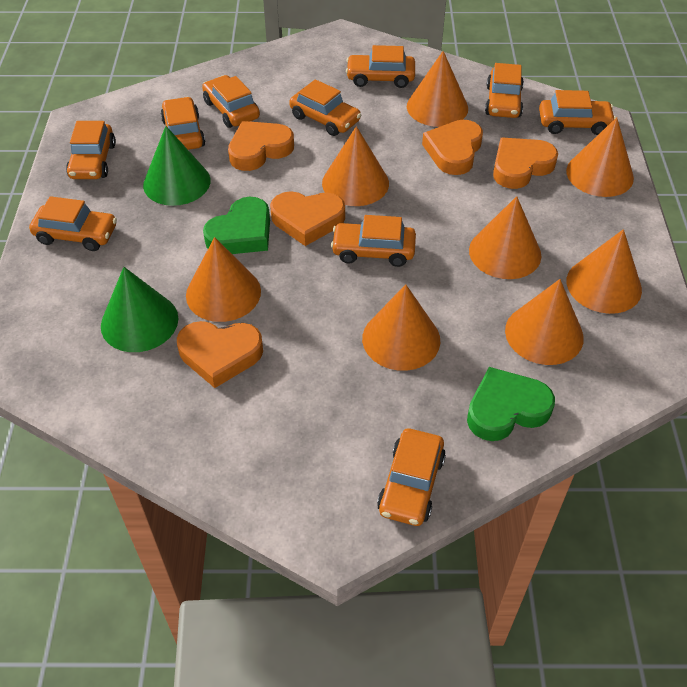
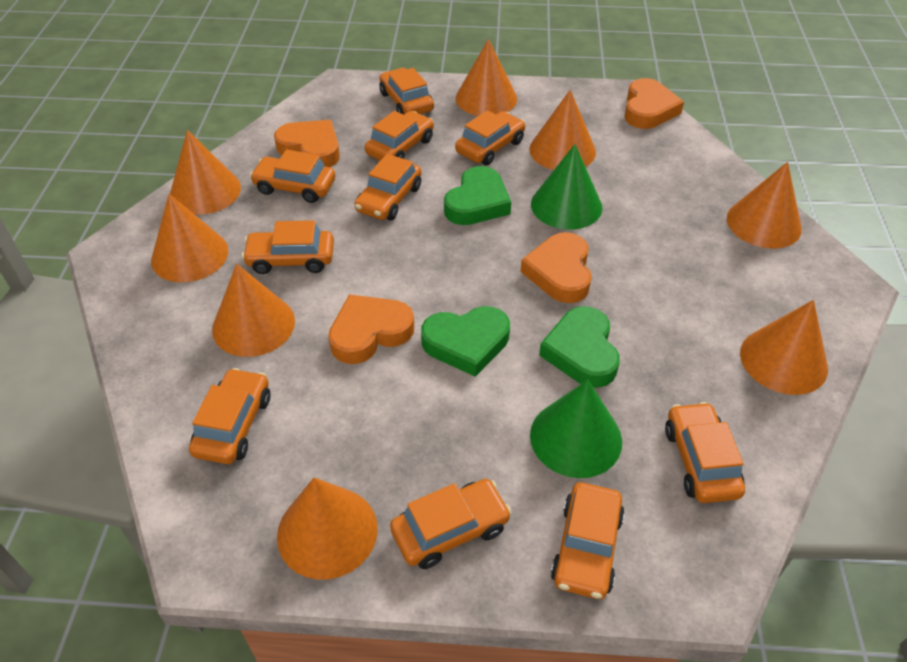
green heart: 2 -> 3
orange heart: 5 -> 4

